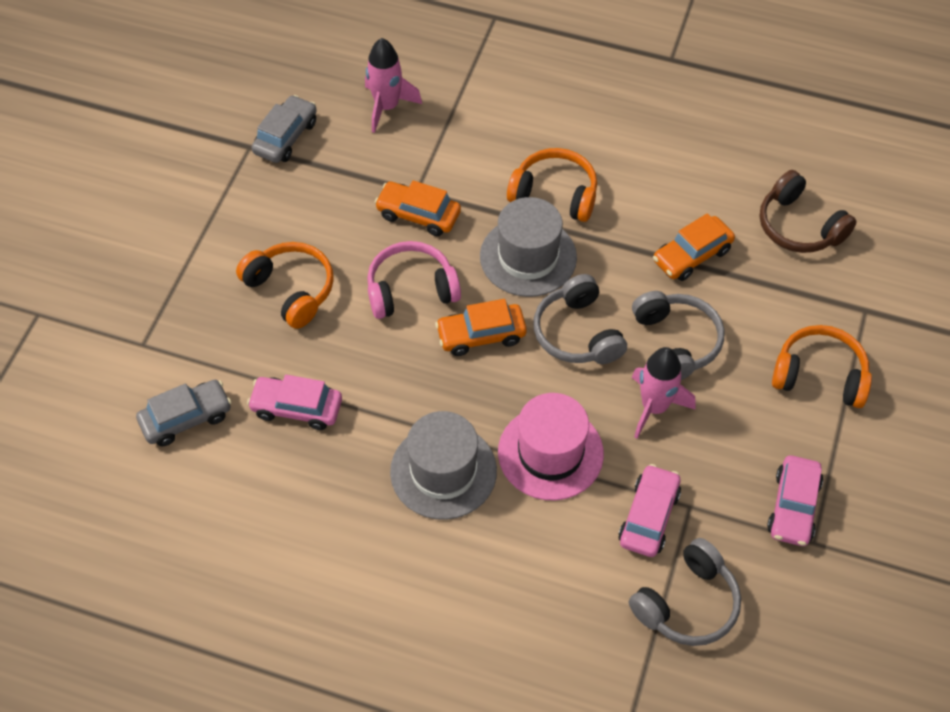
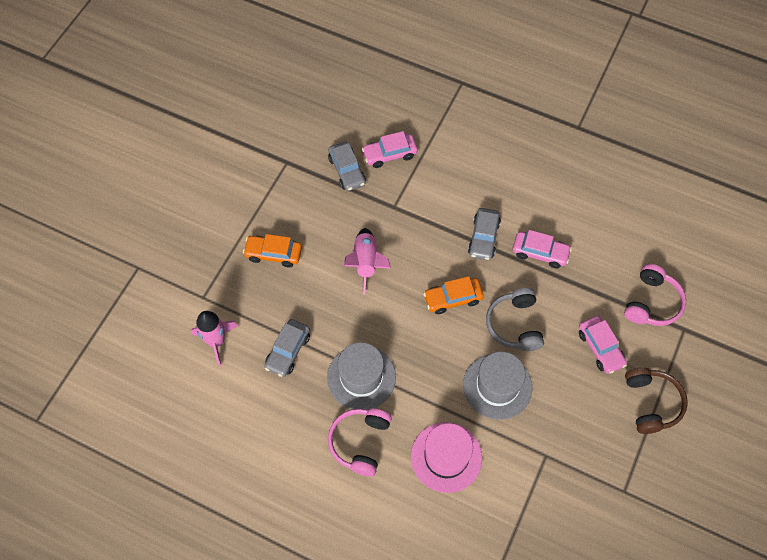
grey car: 2 -> 3
grey headphones: 3 -> 1
orange car: 3 -> 2
orange headphones: 3 -> 0
pink headphones: 1 -> 2

